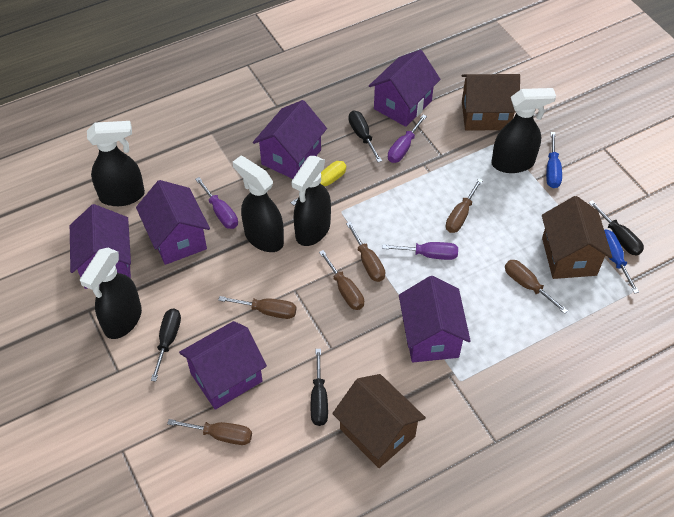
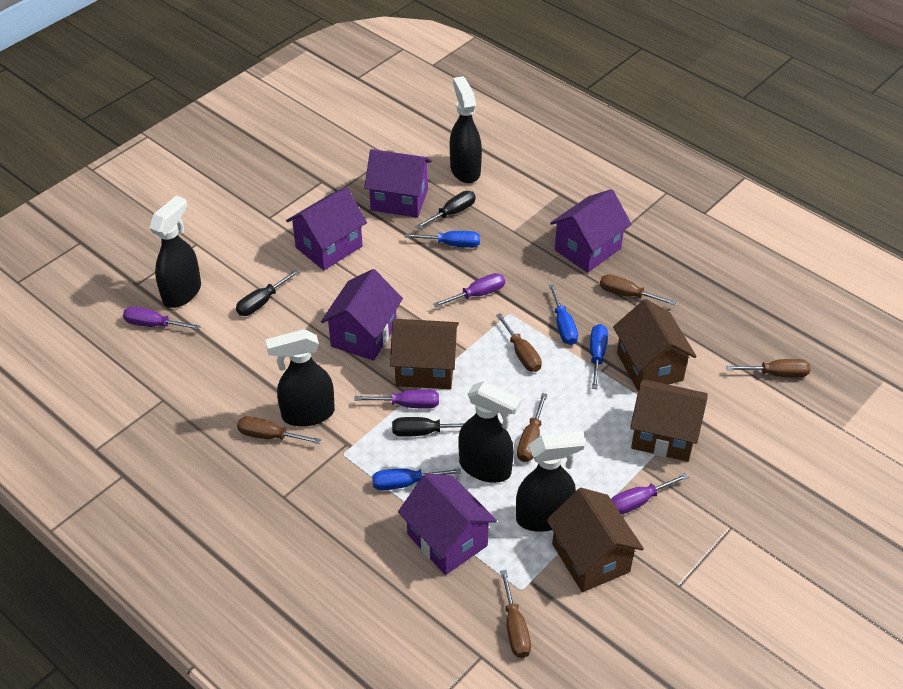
black screwdriver: 4 -> 3
blue screwdriver: 2 -> 4
brown house: 3 -> 4
purple house: 6 -> 5
purple screwdriver: 3 -> 4
yellow screwdriver: 1 -> 0

